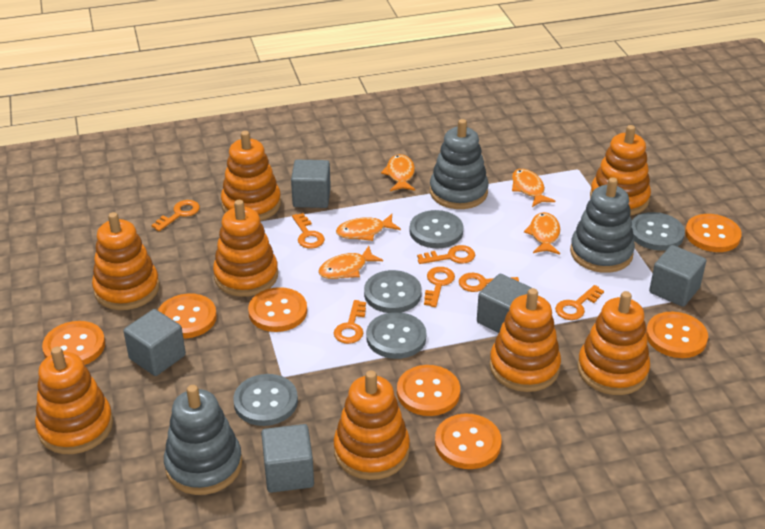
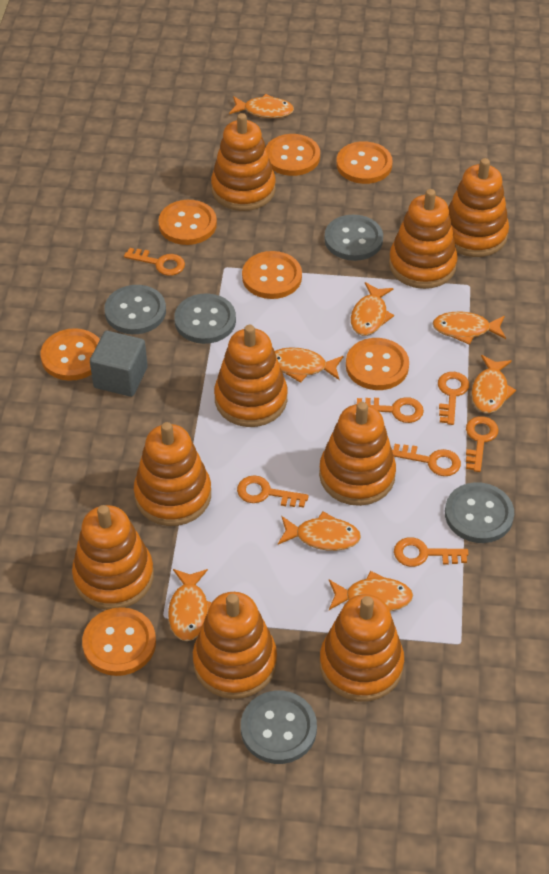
grey cube: 5 -> 1
grey stacking toy: 3 -> 0
orange fish: 5 -> 8
orange stacking toy: 8 -> 9

